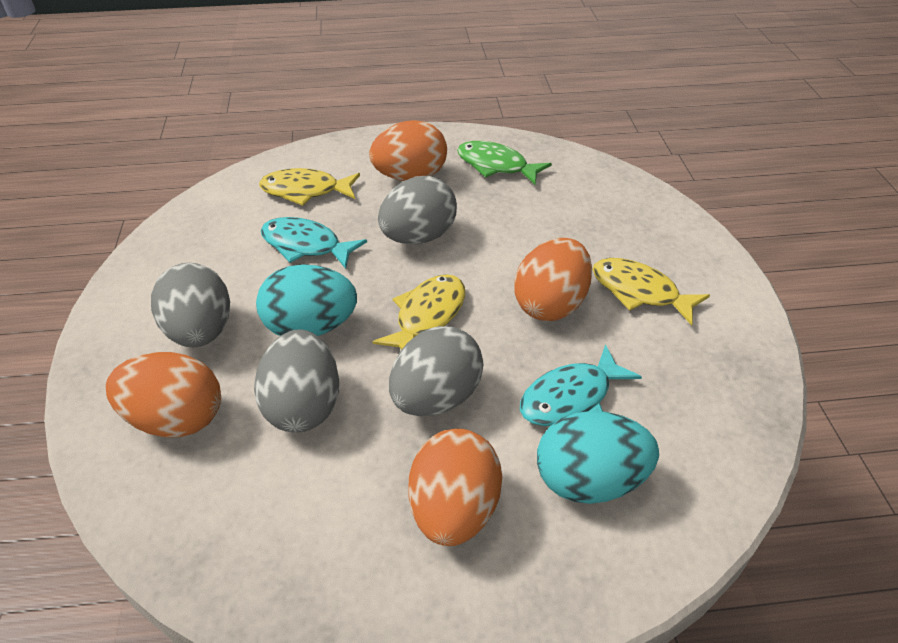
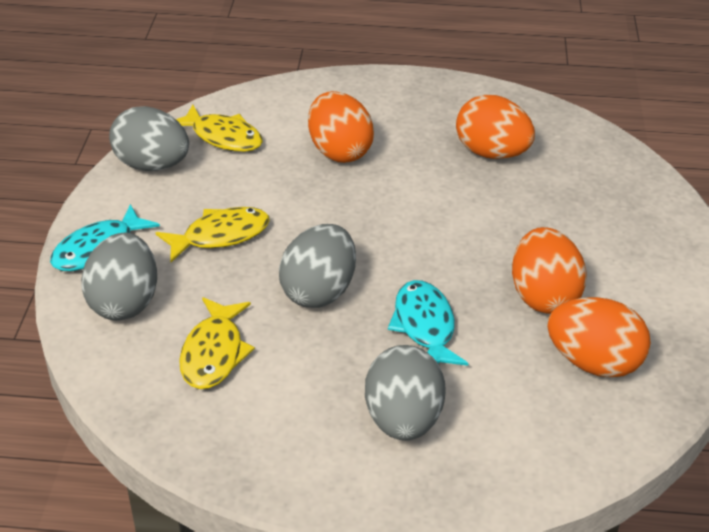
green fish: 1 -> 0
turquoise egg: 2 -> 0

